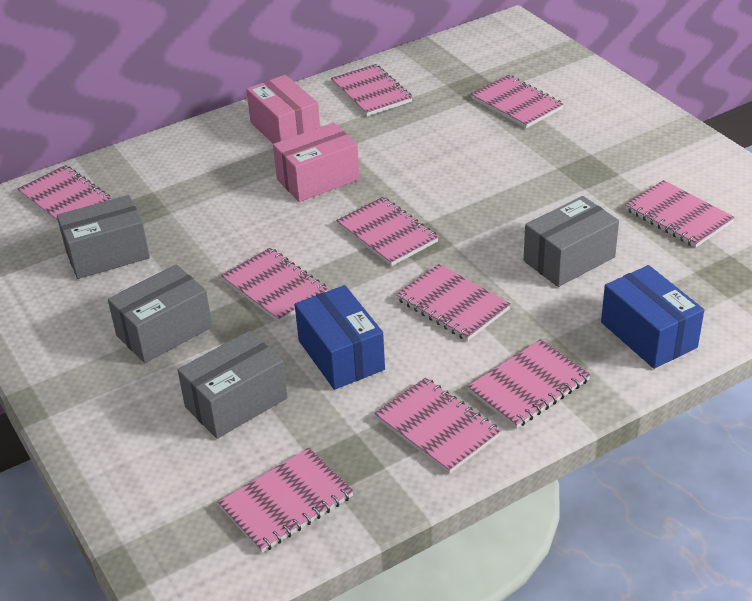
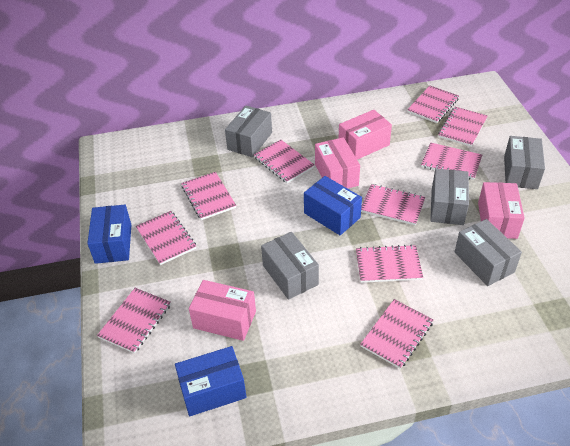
blue box: 2 -> 3
grey box: 4 -> 5
pink box: 2 -> 4

